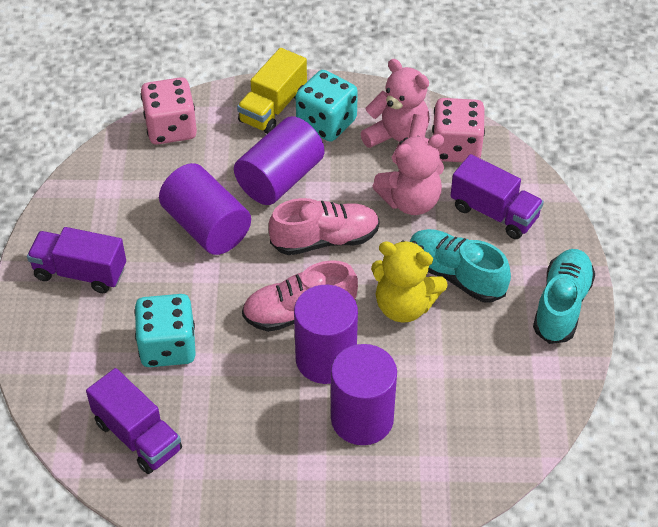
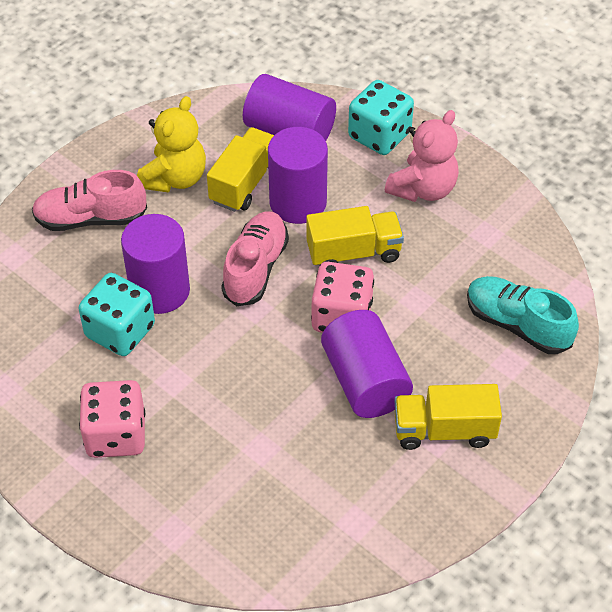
pink teddy bear: 2 -> 1
purple truck: 3 -> 0
turquoise shoe: 2 -> 1
yellow truck: 1 -> 3

